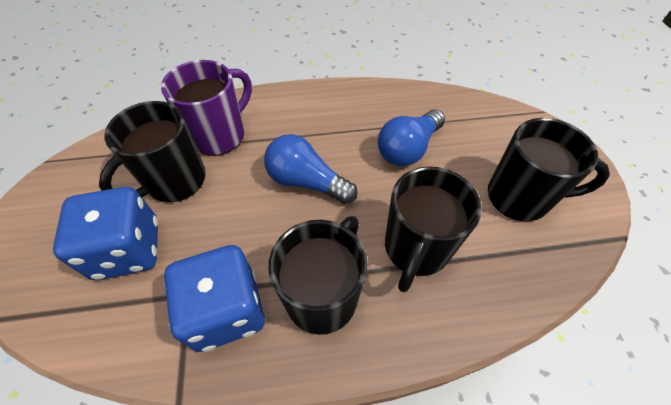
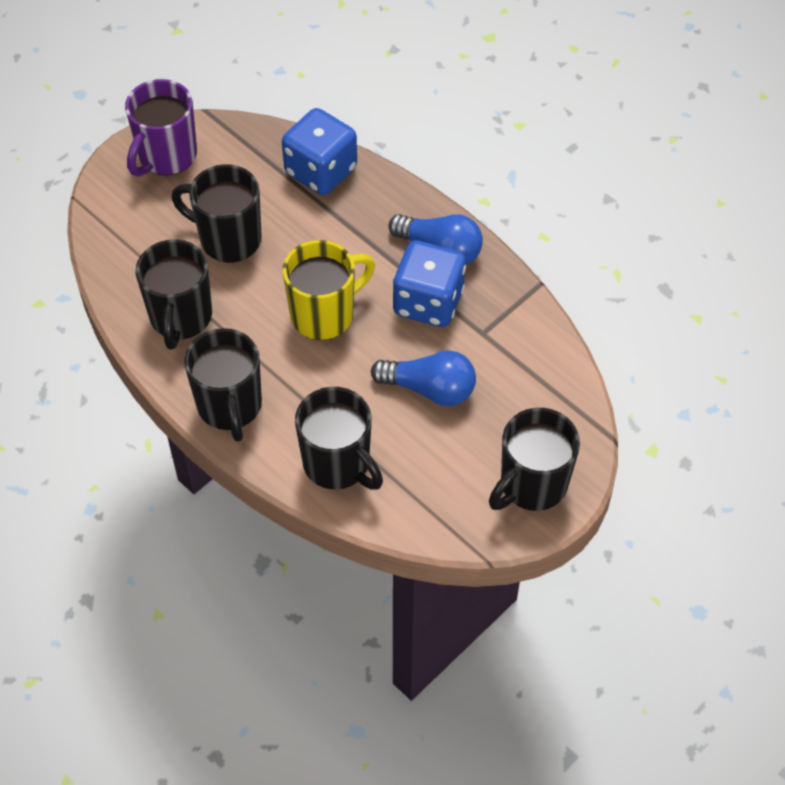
black mug: 4 -> 5
yellow mug: 0 -> 1

